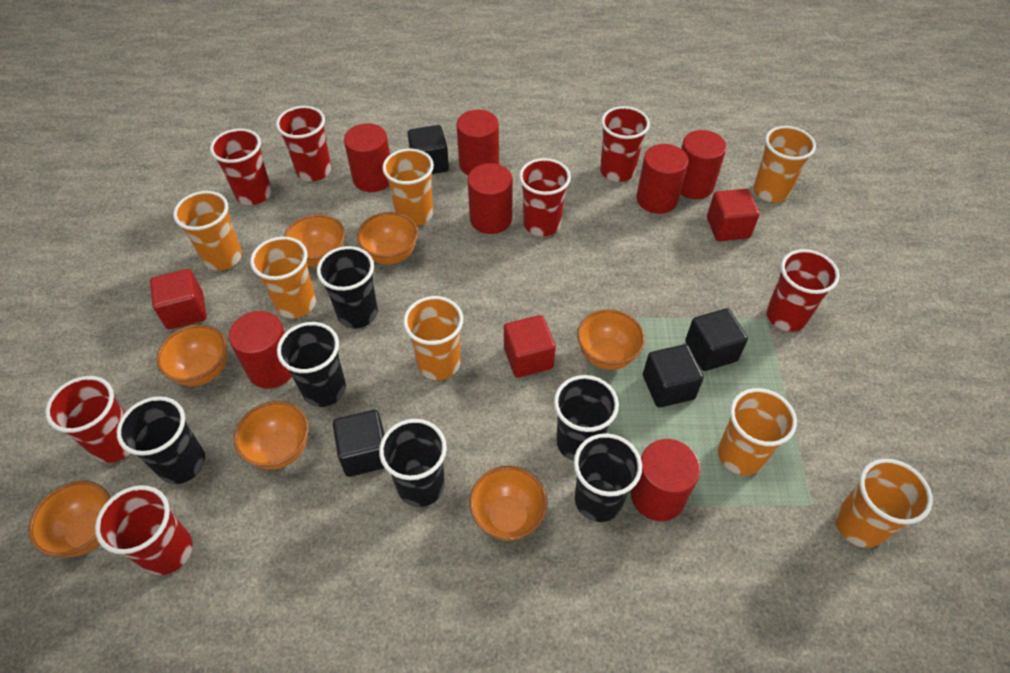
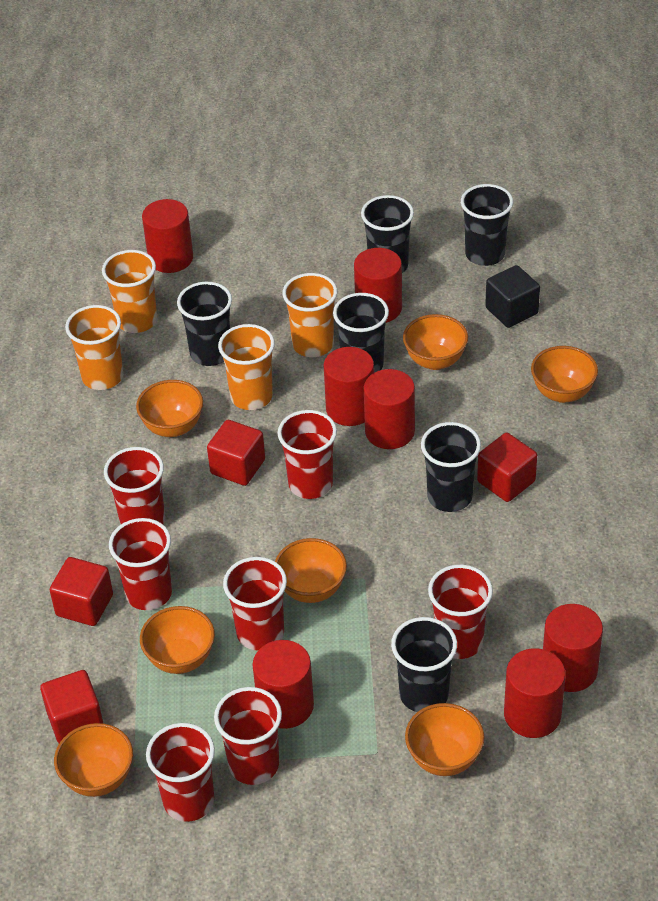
black cube: 4 -> 1
orange cup: 7 -> 4
red cube: 3 -> 4

